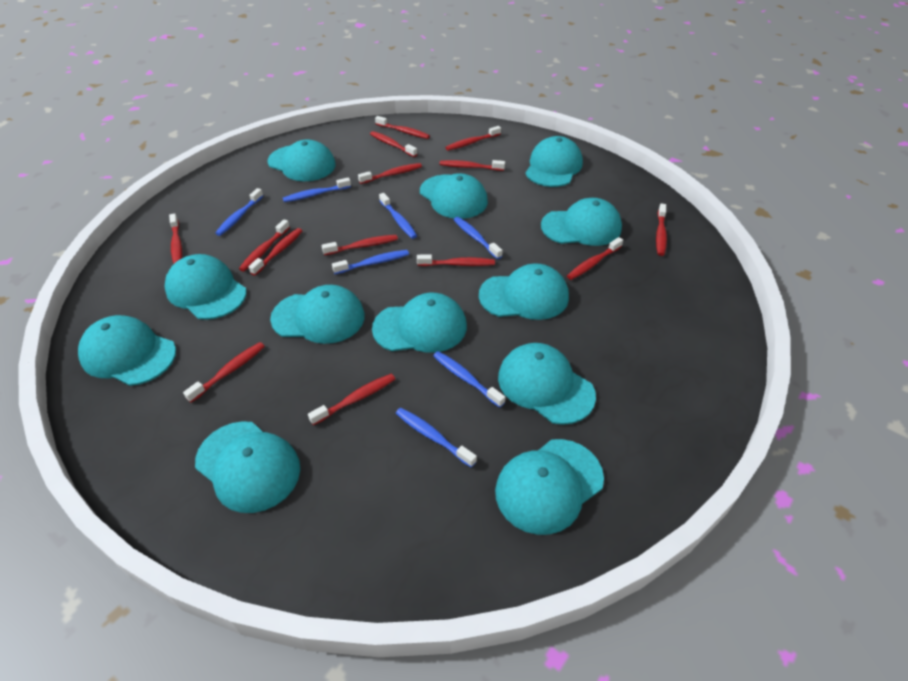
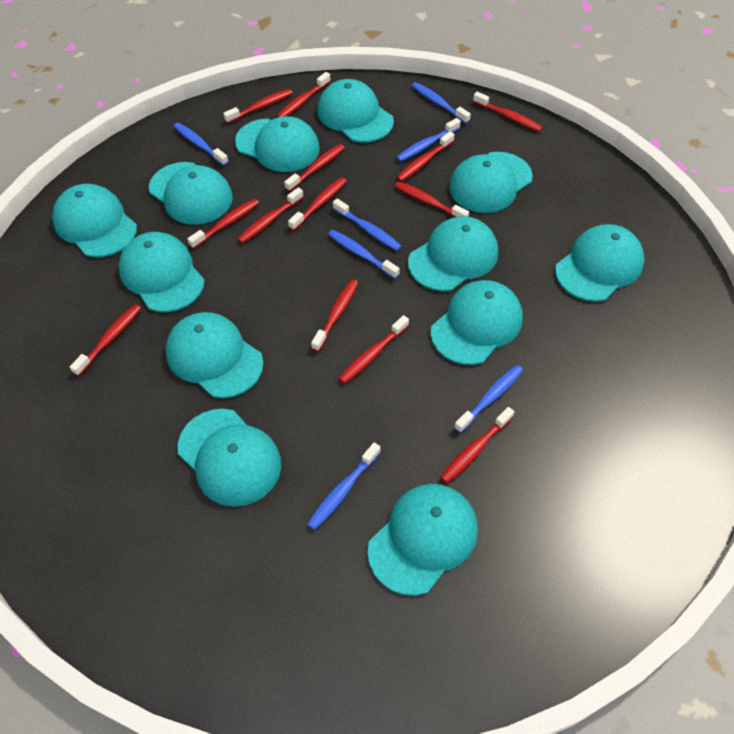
red toothbrush: 14 -> 13

